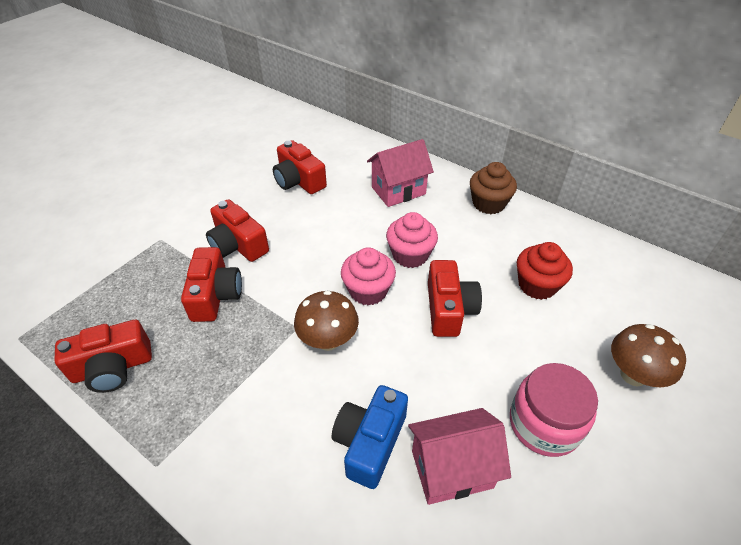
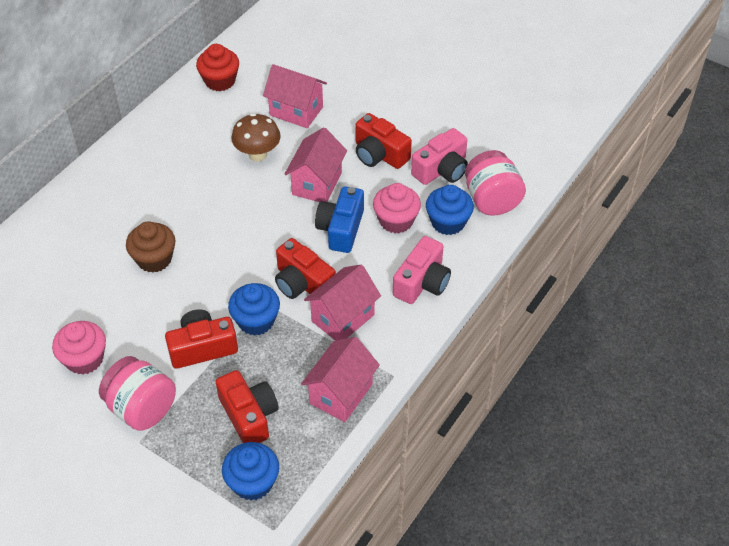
blue cupcake: 0 -> 3
brown mushroom: 2 -> 1
pink camera: 0 -> 2
pink house: 2 -> 4
pink jar: 1 -> 2
red camera: 5 -> 4

